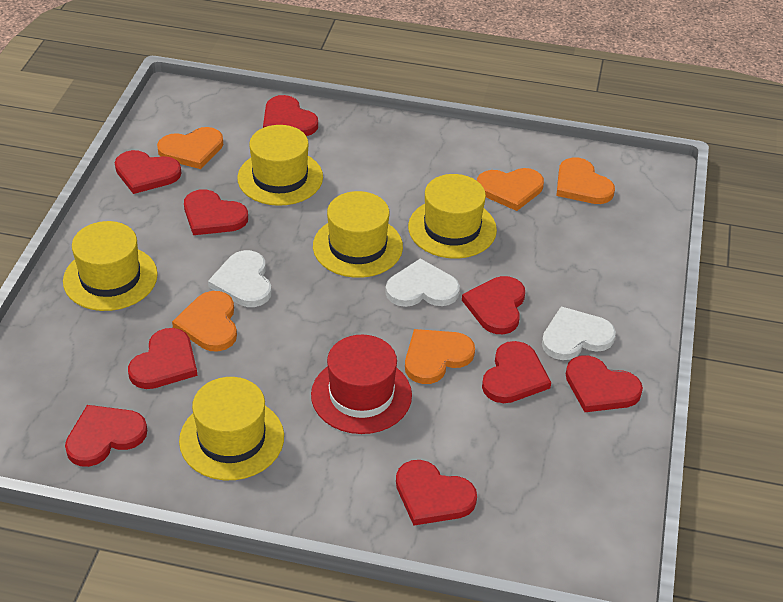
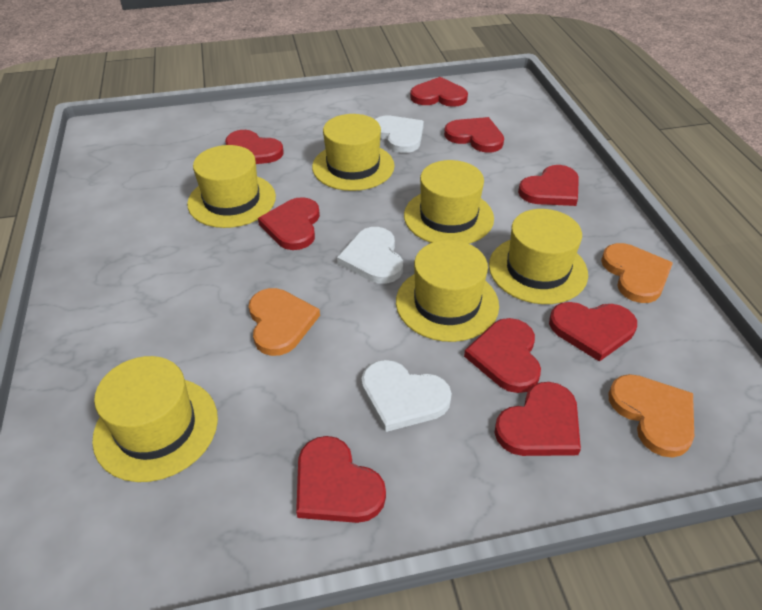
orange heart: 5 -> 3
red hat: 1 -> 0
yellow hat: 5 -> 6

